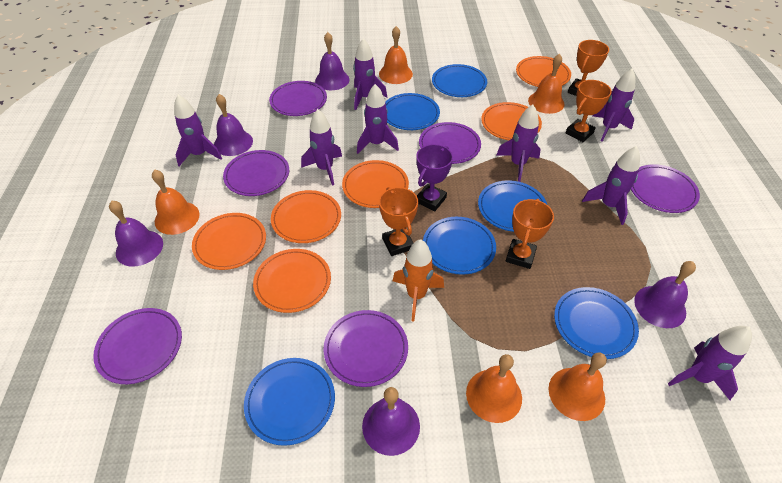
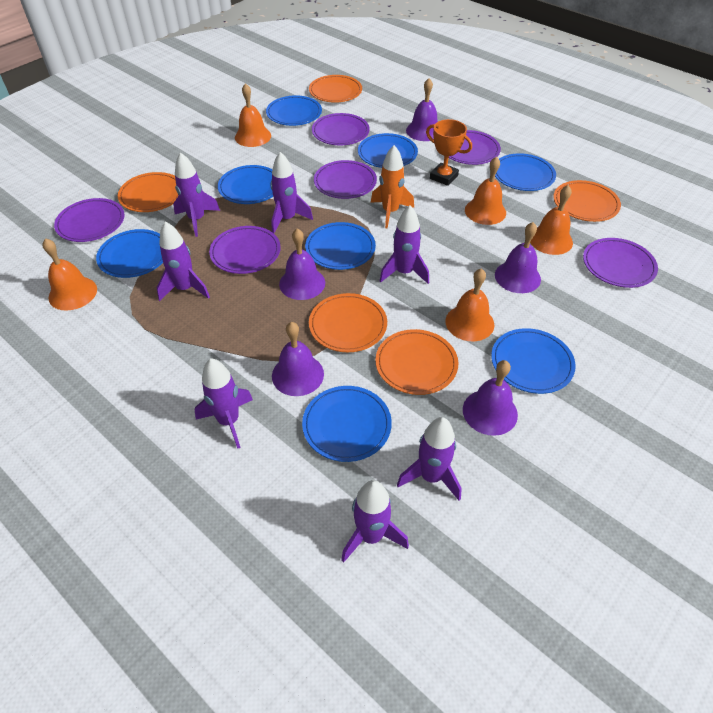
blue plate: 6 -> 8
orange plate: 6 -> 5
orange trophy: 4 -> 1
purple rocket: 8 -> 7
purple trophy: 1 -> 0

